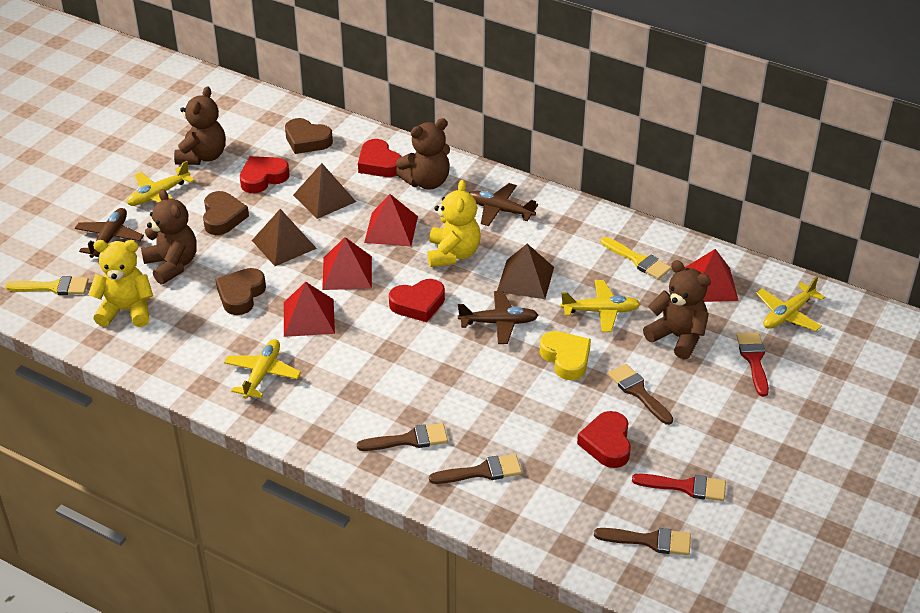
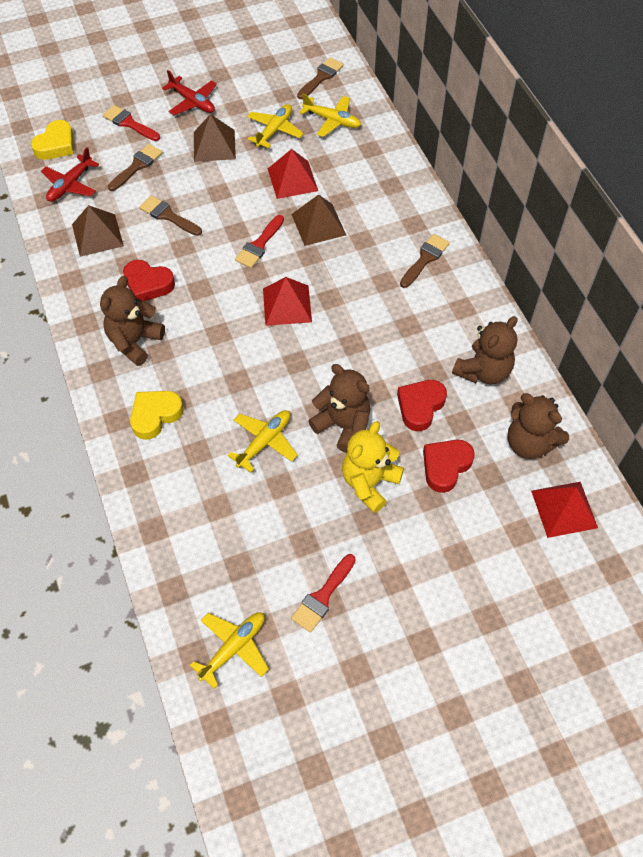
brown heart: 3 -> 0
brown plane: 3 -> 0
red brush: 2 -> 3
red heart: 4 -> 3
red plane: 0 -> 2
red pyramid: 4 -> 3
yellow brush: 2 -> 0
yellow heart: 1 -> 2
yellow teddy bear: 2 -> 1

